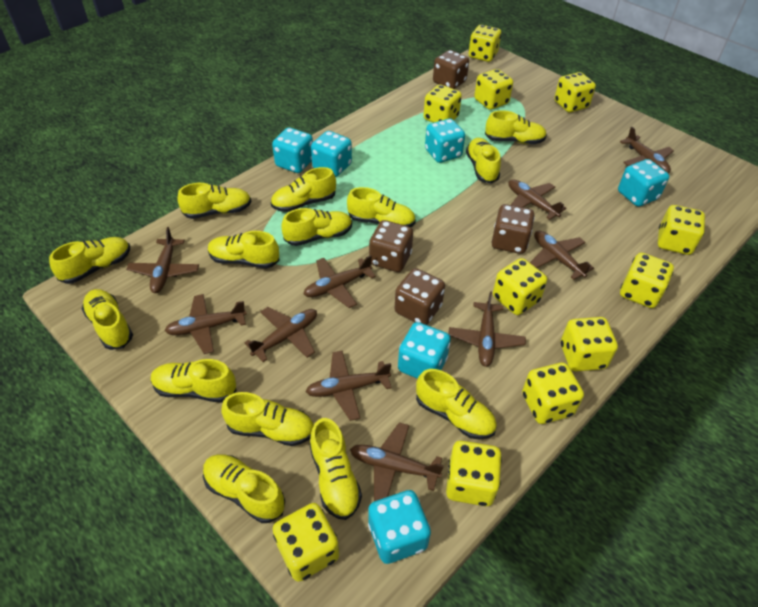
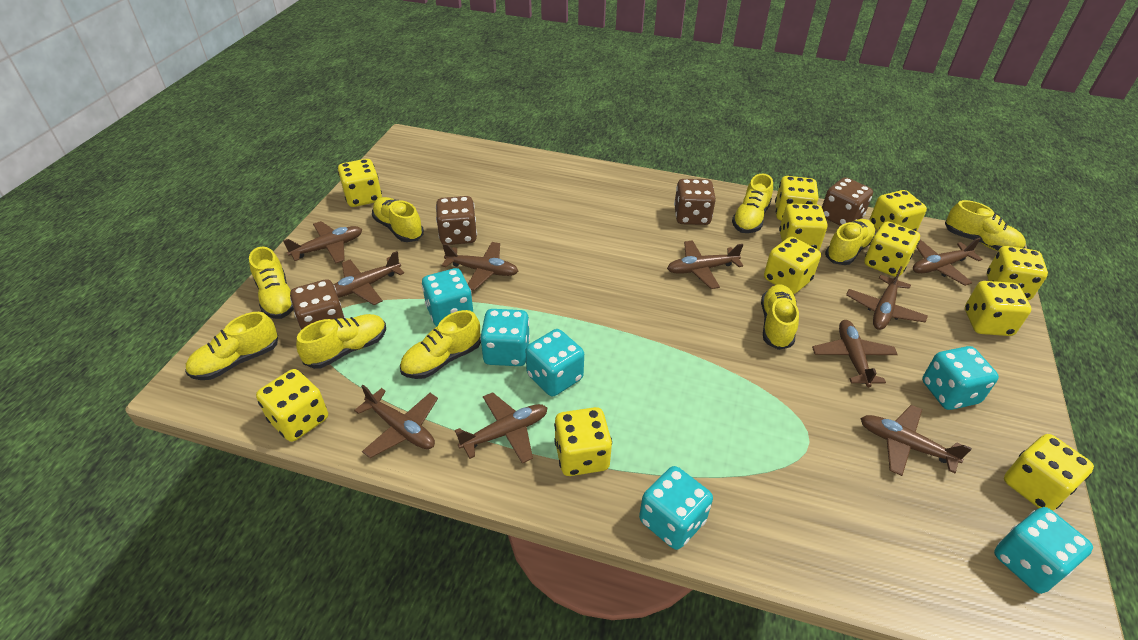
yellow shoe: 14 -> 9

